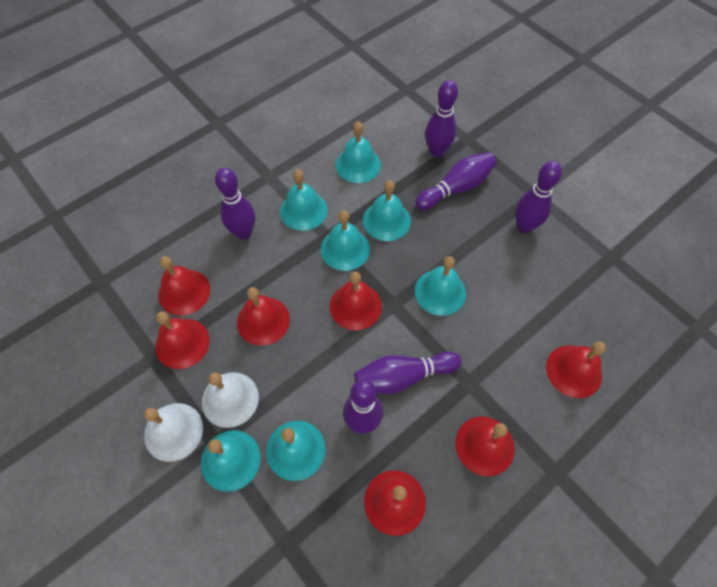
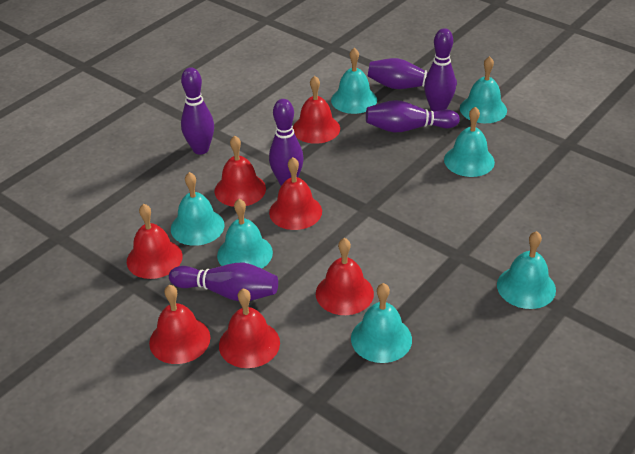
white bell: 2 -> 0

